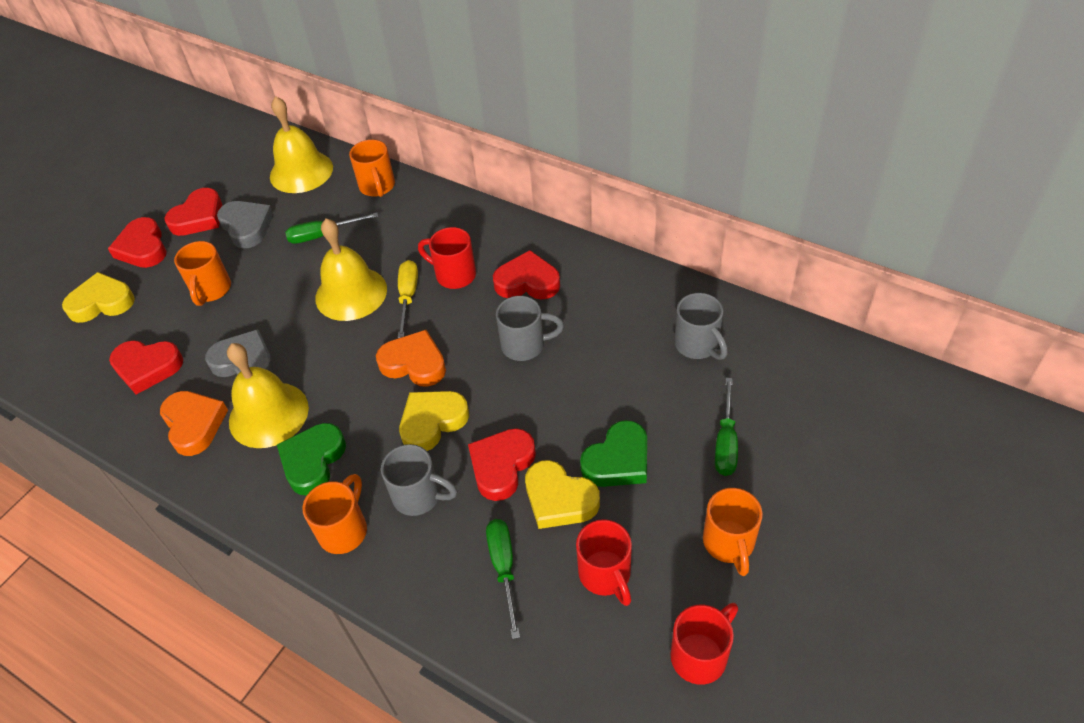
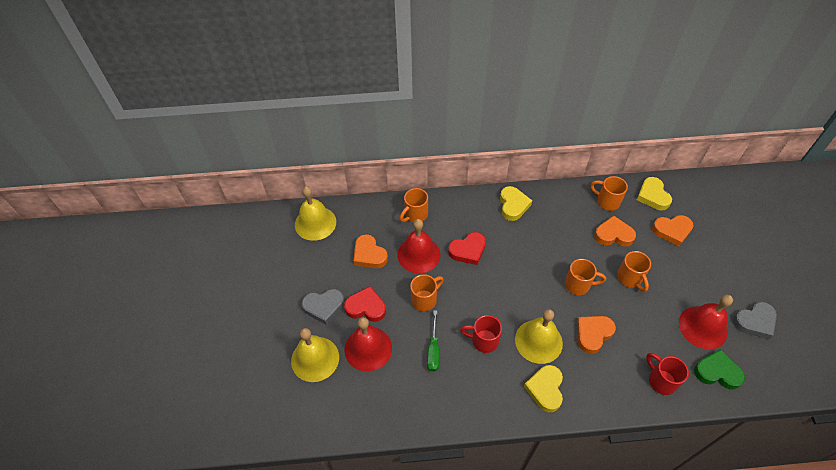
green heart: 2 -> 1
green screwdriver: 3 -> 1
grey mug: 3 -> 0
orange heart: 2 -> 4
orange mug: 4 -> 5
red bell: 0 -> 3
red heart: 5 -> 2
red mug: 3 -> 2
yellow screwdriver: 1 -> 0

